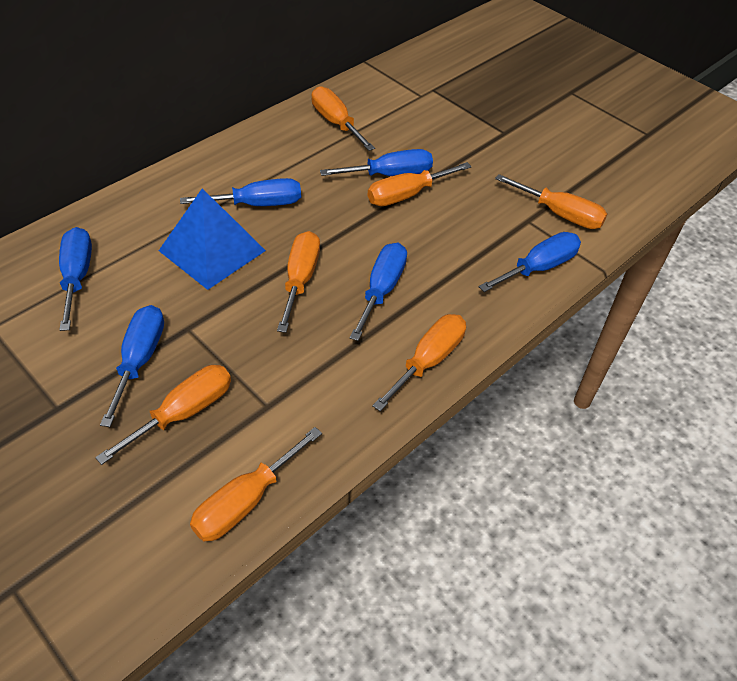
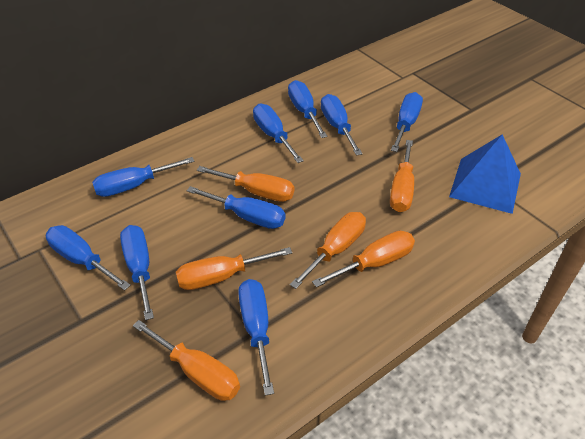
blue screwdriver: 6 -> 9
orange screwdriver: 7 -> 6

